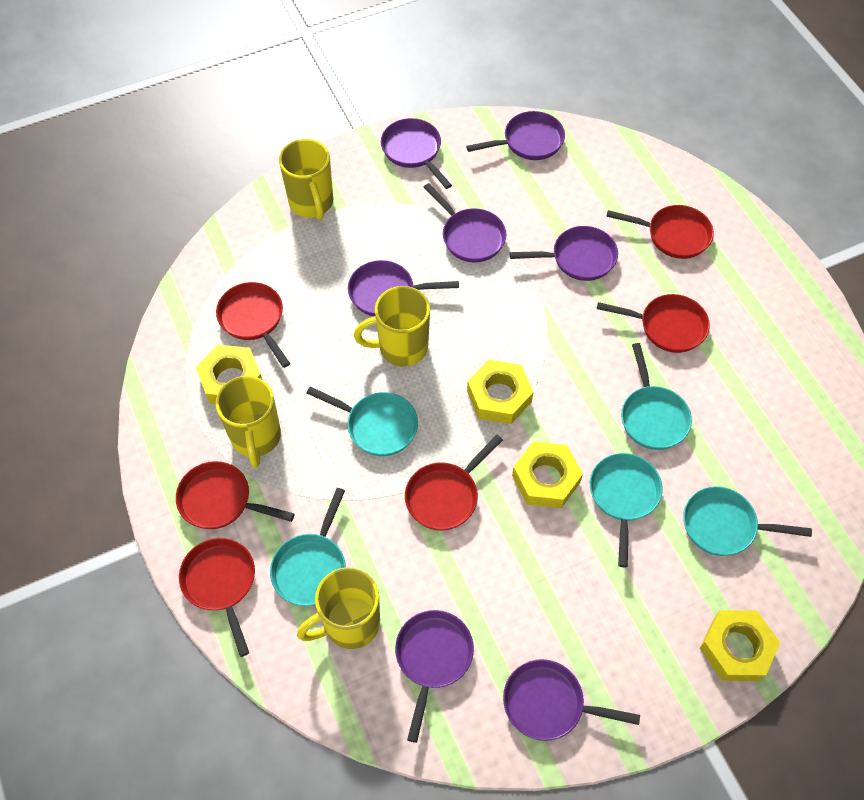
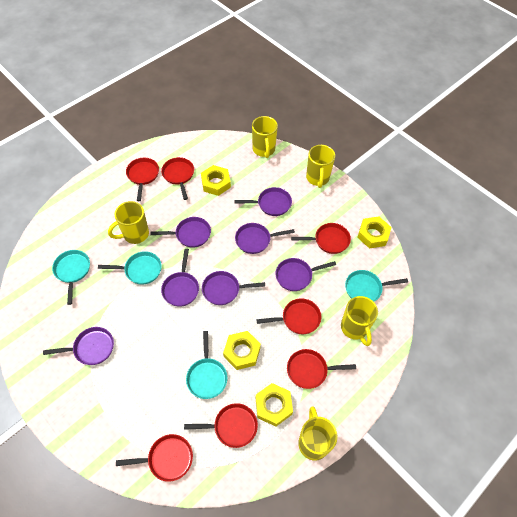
red pan: 6 -> 7
turquoise pan: 5 -> 4
yellow mug: 4 -> 5

